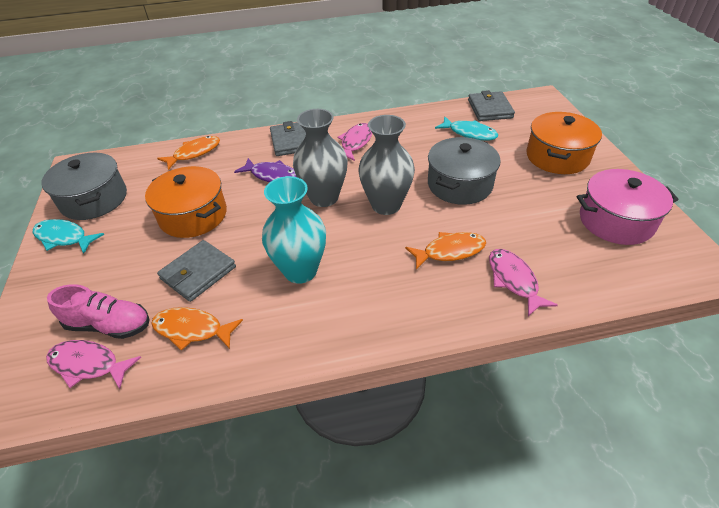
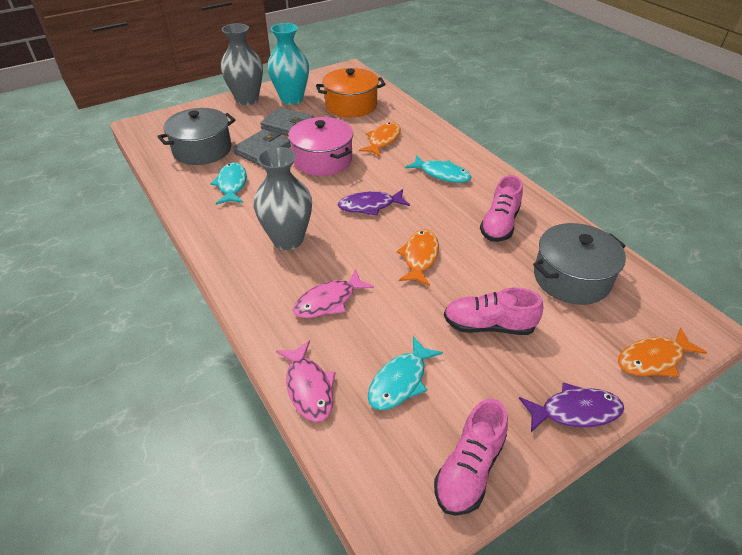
grey wallet: 3 -> 2
orange pot: 2 -> 1
pink fish: 3 -> 2
pink shoe: 1 -> 3
purple fish: 1 -> 2
turquoise fish: 2 -> 3

